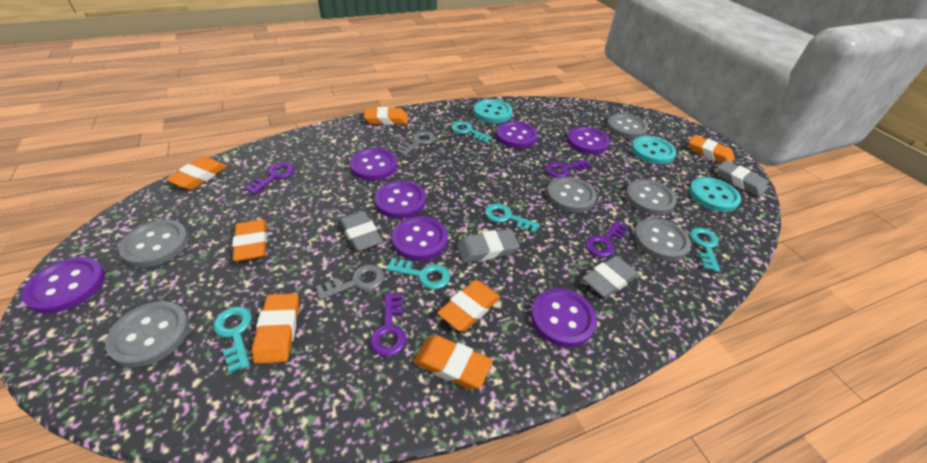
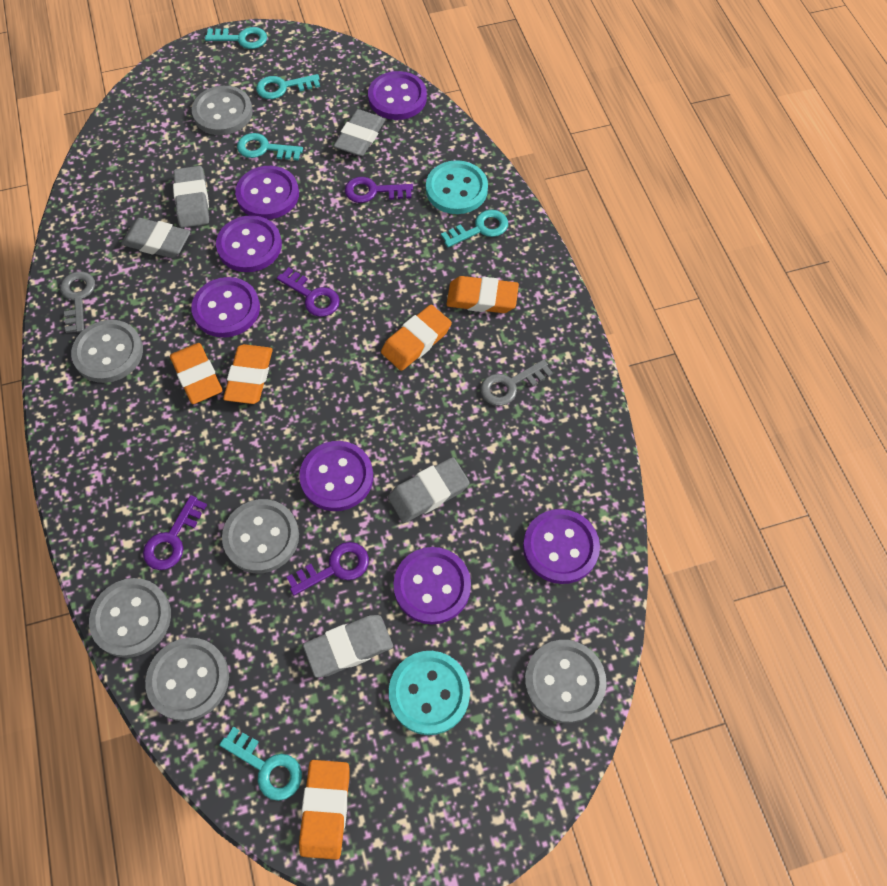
grey eraser: 4 -> 5
orange eraser: 7 -> 5
turquoise button: 3 -> 2

